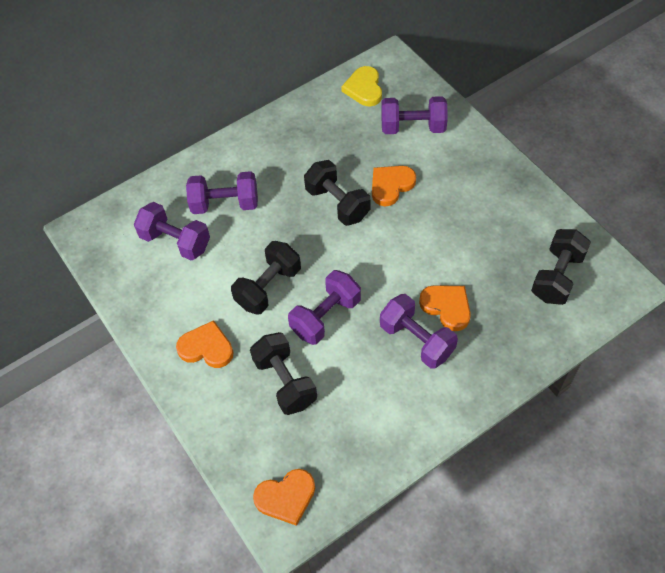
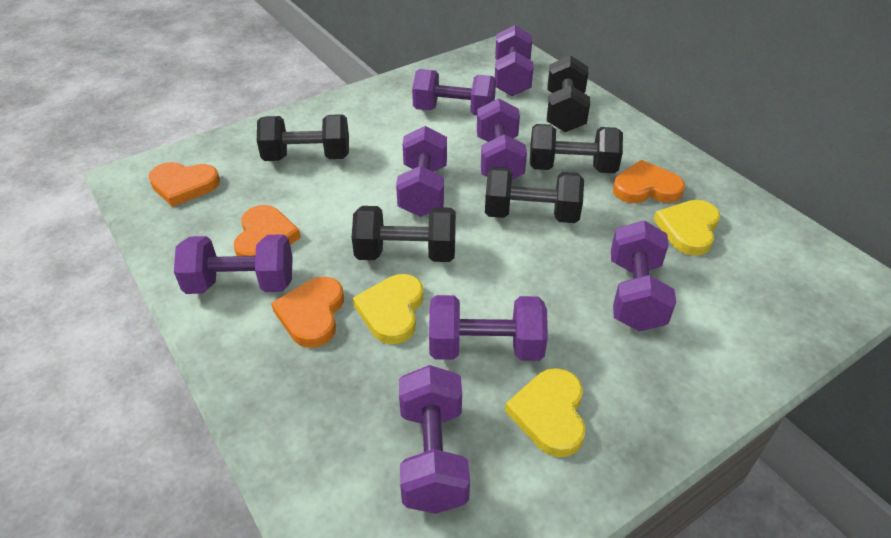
black dumbbell: 4 -> 5
purple dumbbell: 5 -> 8
yellow heart: 1 -> 3

